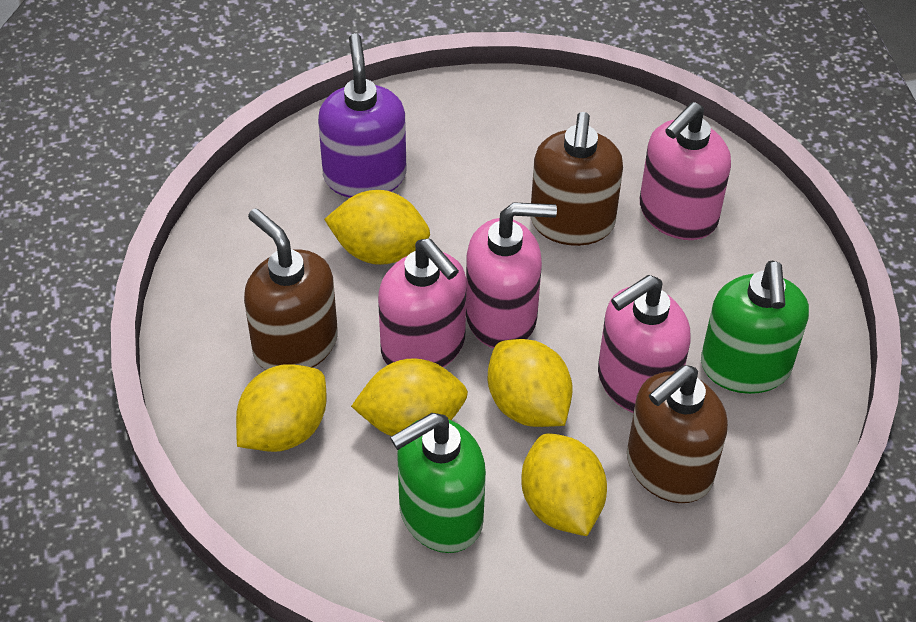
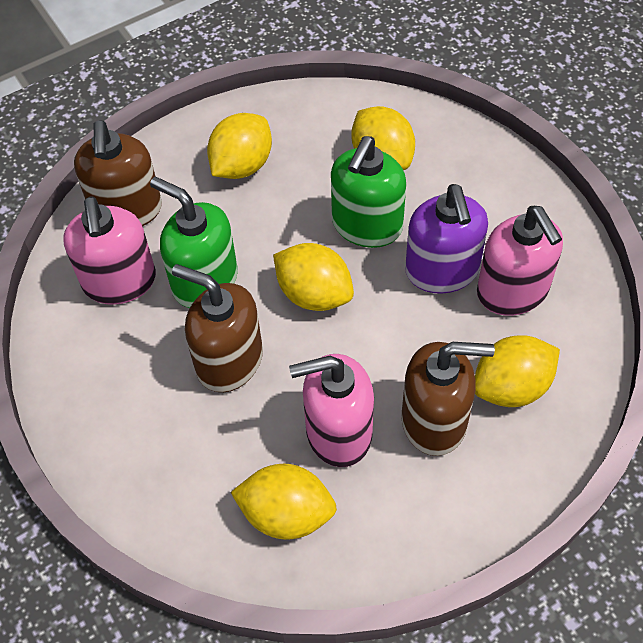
pink soap dispenser: 4 -> 3

